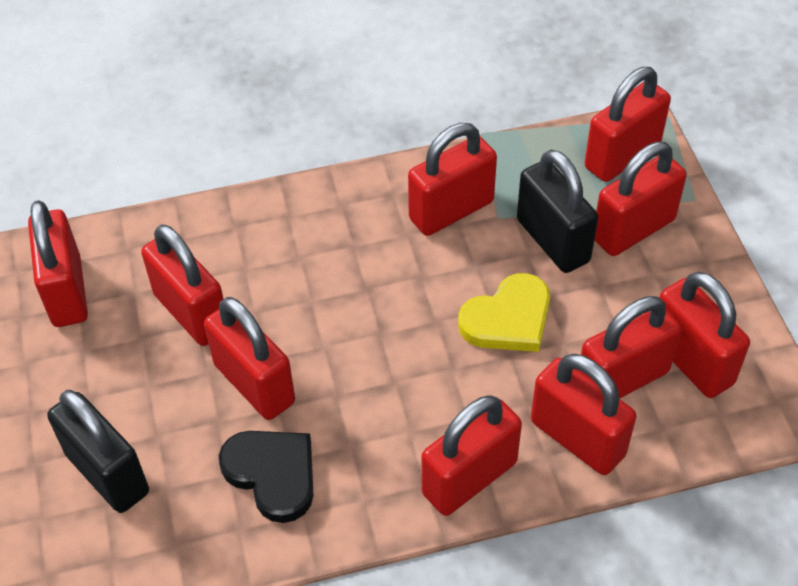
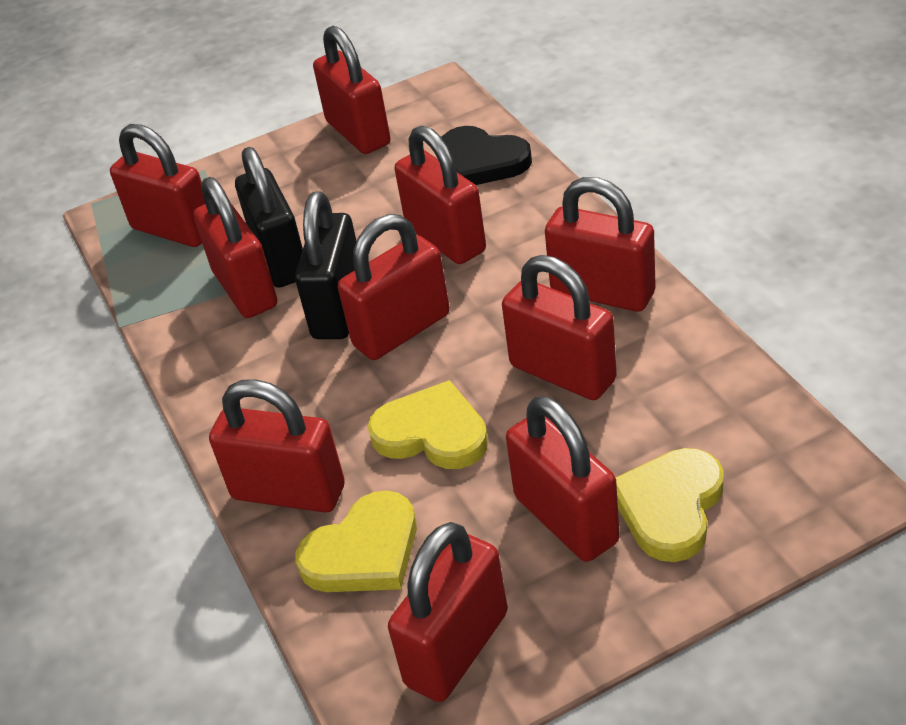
yellow heart: 1 -> 3

